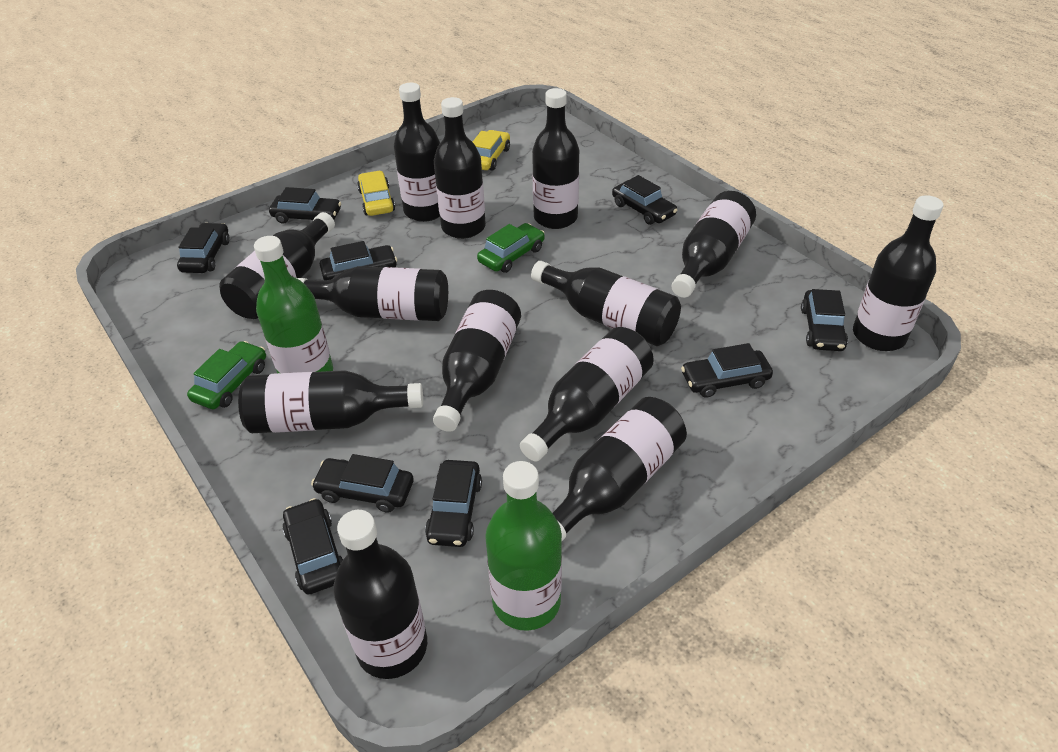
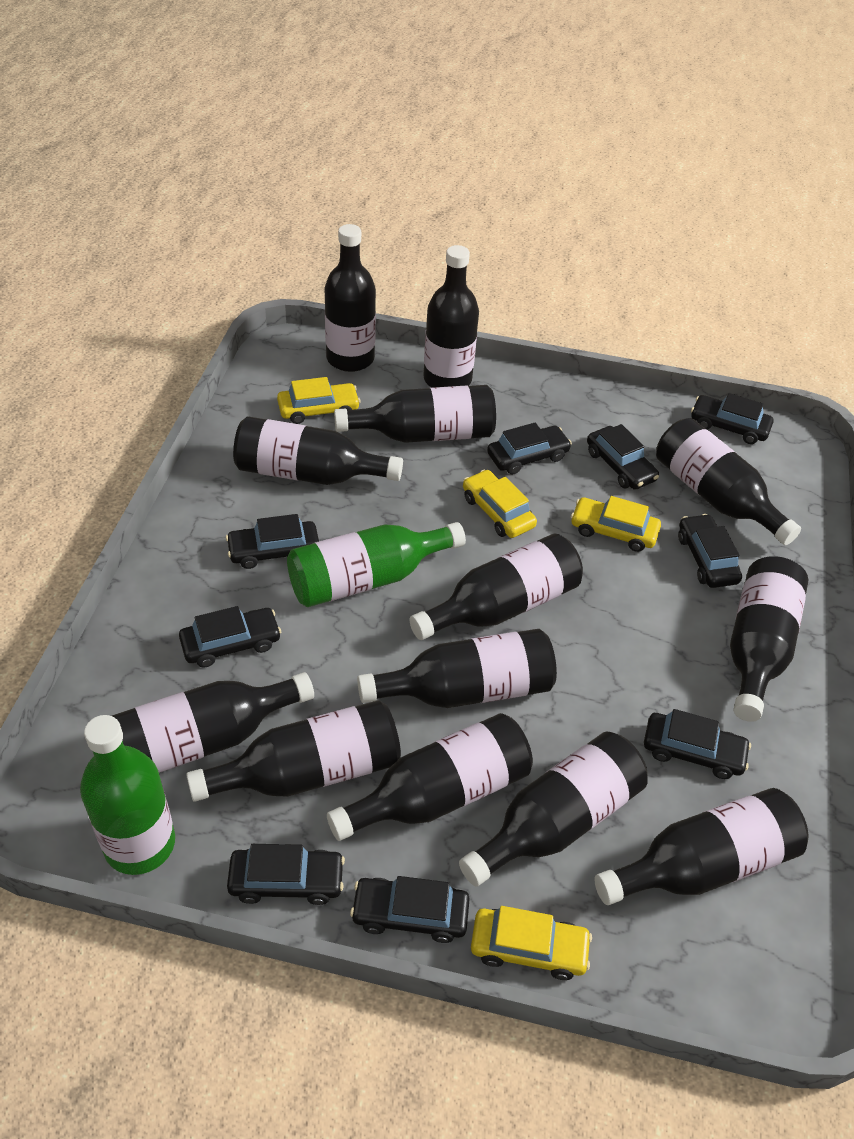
green car: 2 -> 0
yellow car: 2 -> 4

